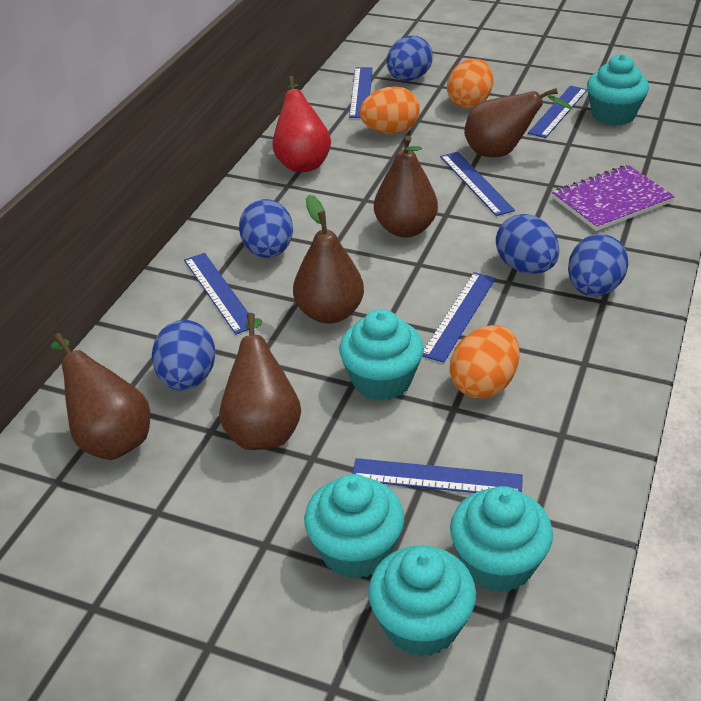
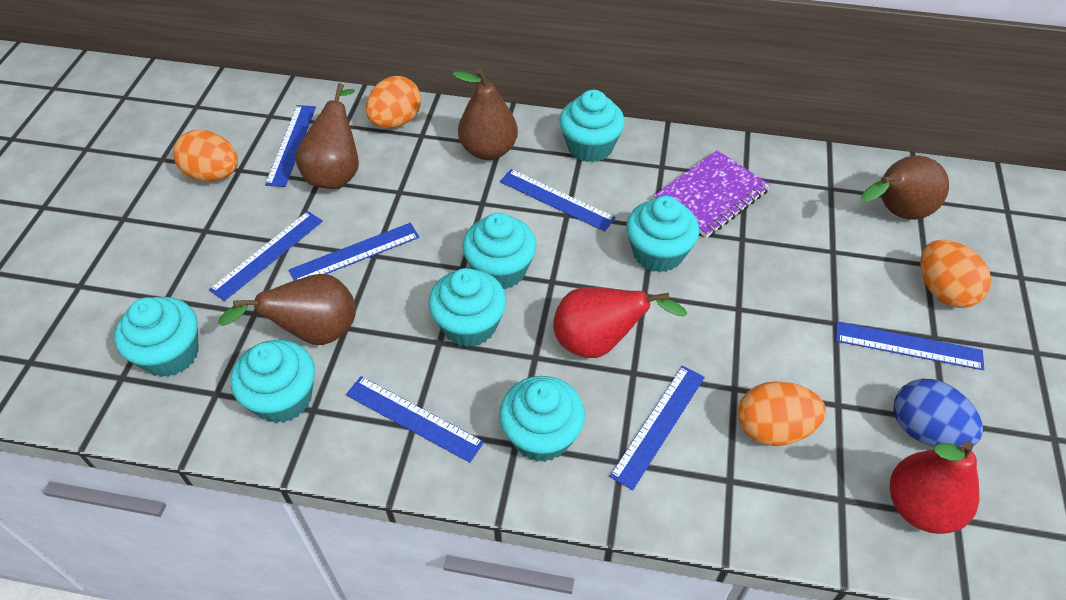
blue egg: 5 -> 1
blue ruler: 6 -> 7
brown pear: 5 -> 4
orange egg: 3 -> 4
red pear: 1 -> 2
turquoise cupcake: 5 -> 7

